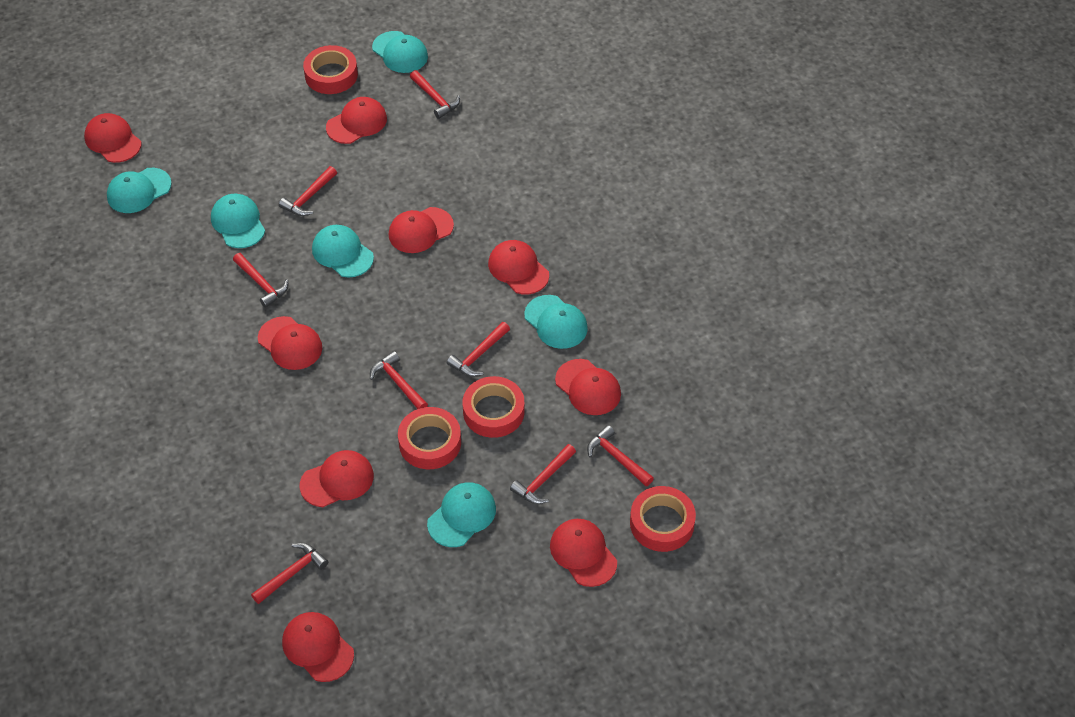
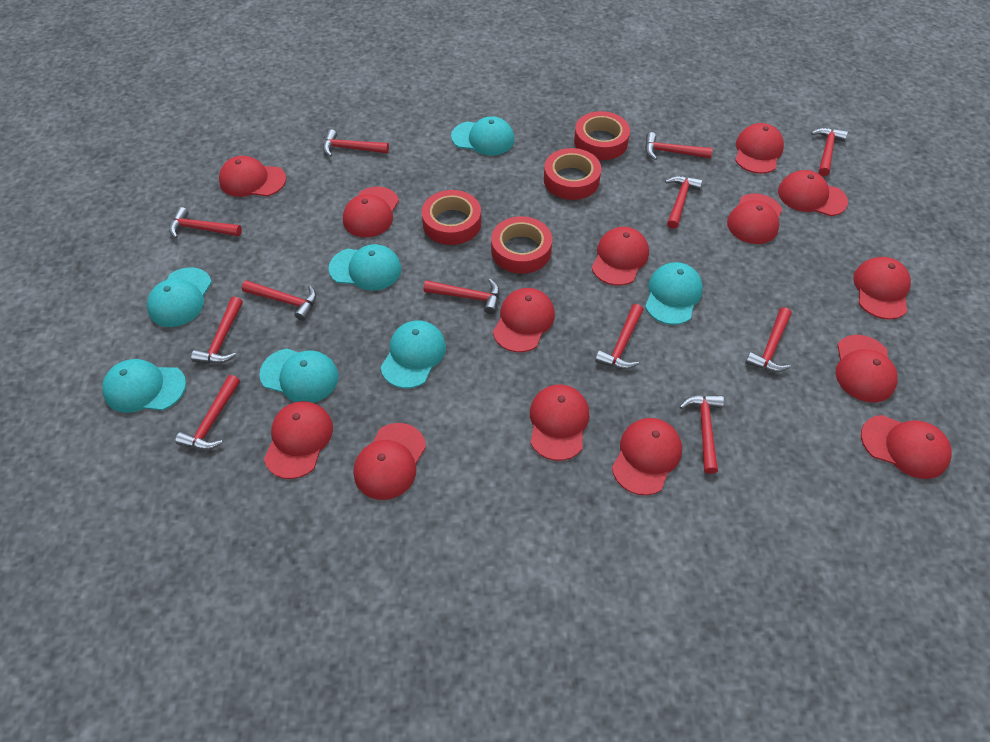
red cap: 9 -> 14
red hammer: 8 -> 12
turquoise cap: 6 -> 7

